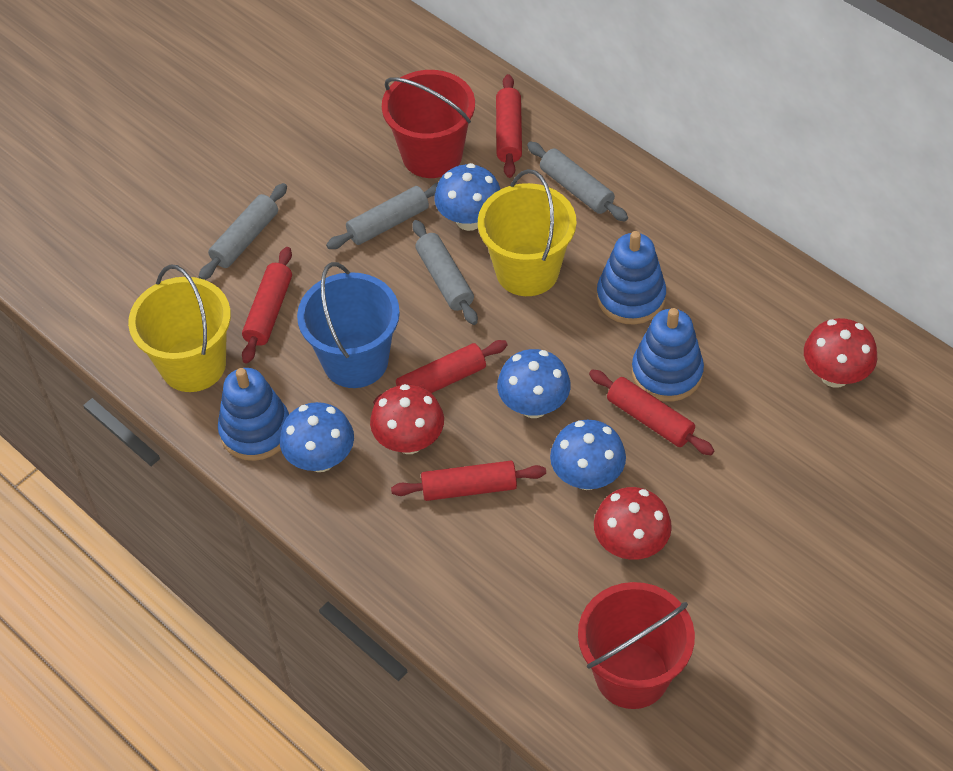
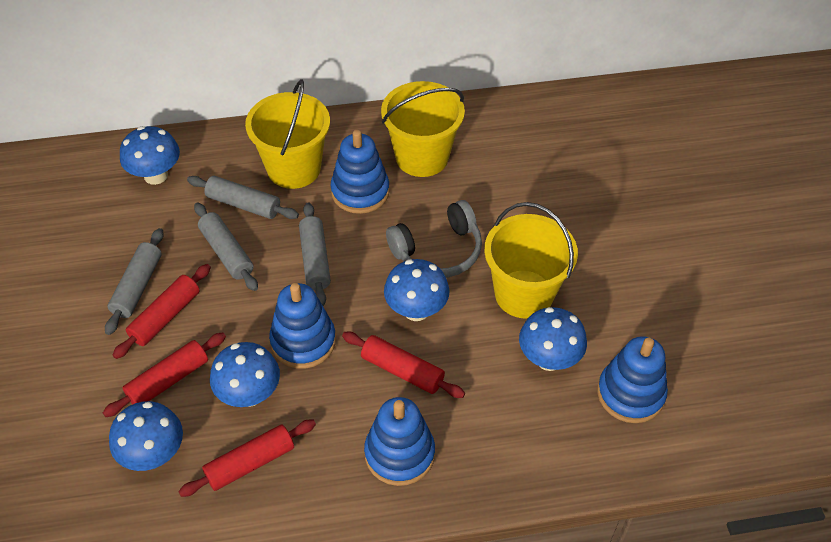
blue bucket: 1 -> 0
blue mushroom: 4 -> 5
blue stacking toy: 3 -> 4
grey headphones: 0 -> 1
red bucket: 2 -> 0
red mushroom: 3 -> 0
red rolling pin: 5 -> 4
yellow bucket: 2 -> 3

